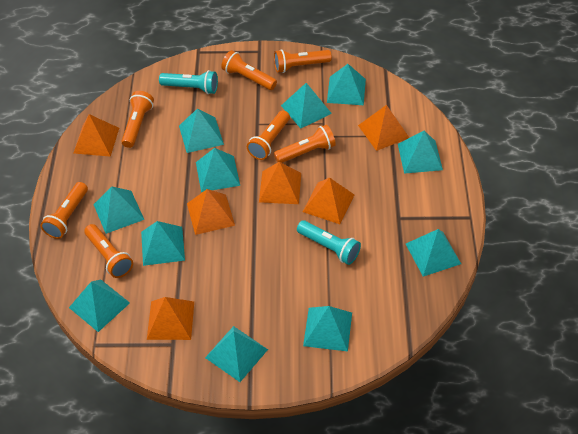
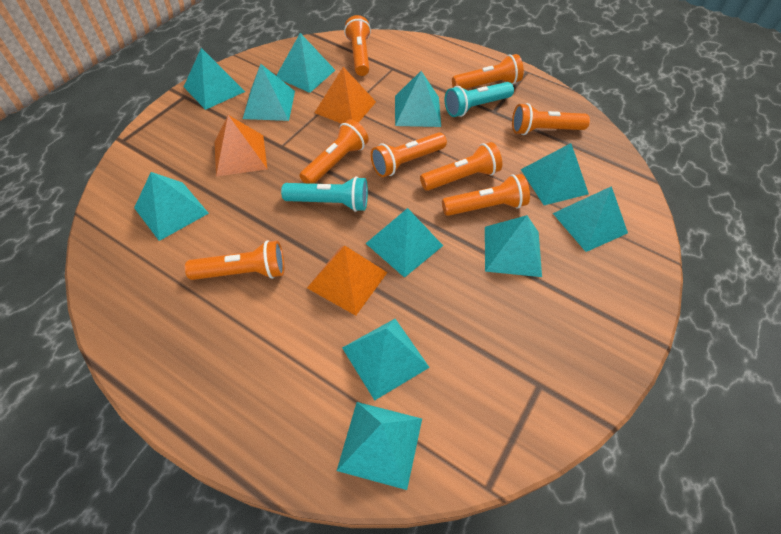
orange flashlight: 7 -> 8
orange pyramid: 6 -> 3

